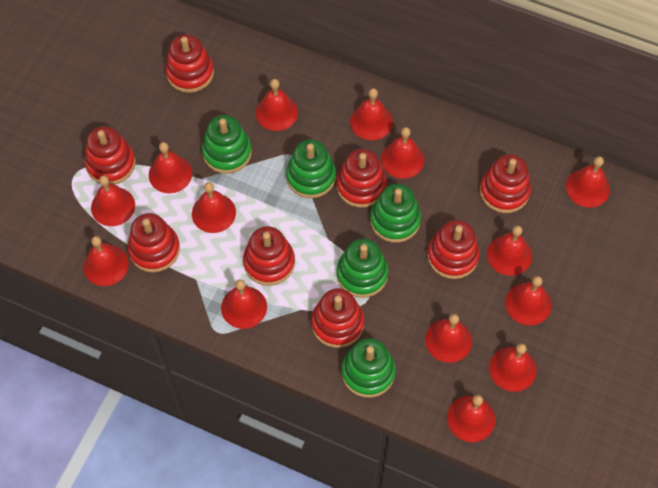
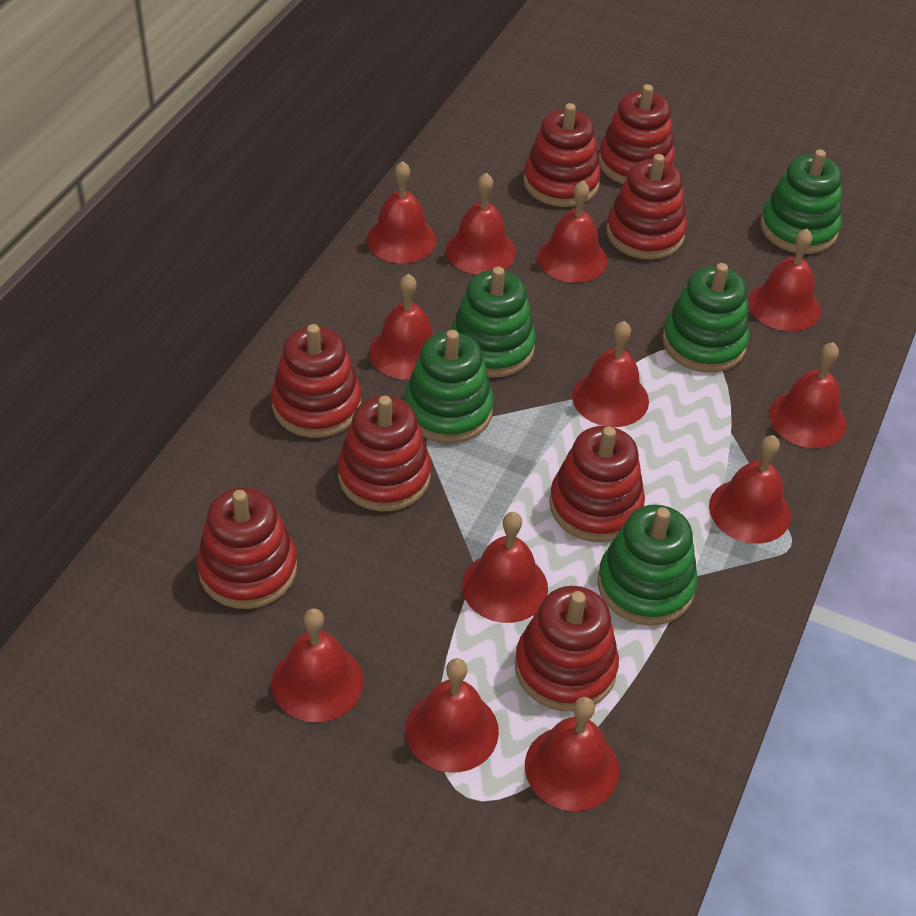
red bell: 14 -> 12

